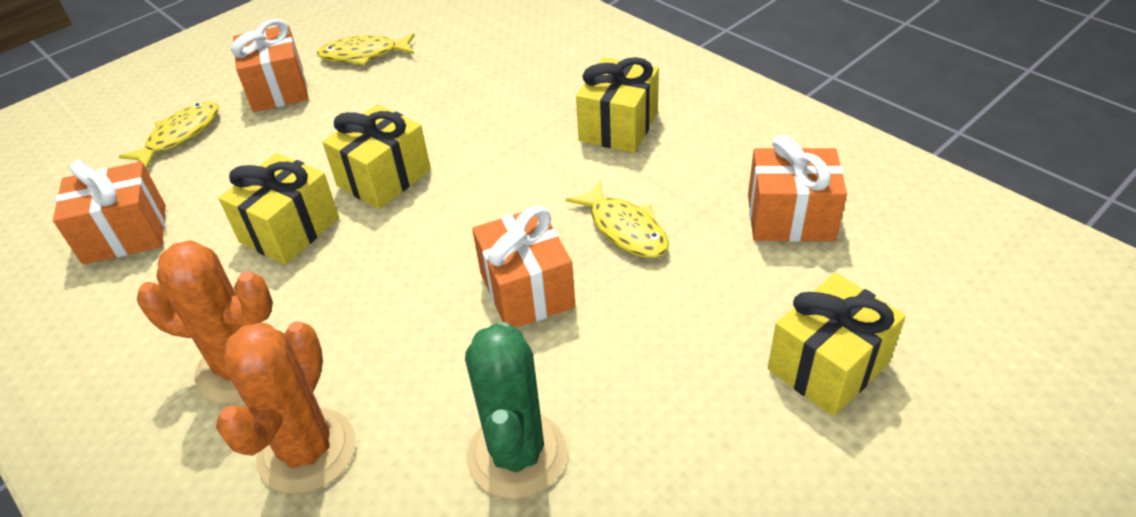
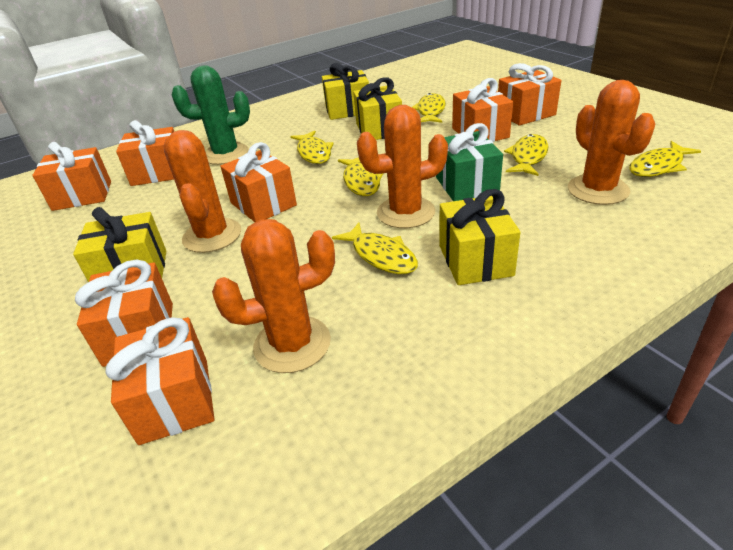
green gift: 0 -> 1
orange cactus: 2 -> 4
orange gift: 4 -> 7
yellow fish: 3 -> 6

